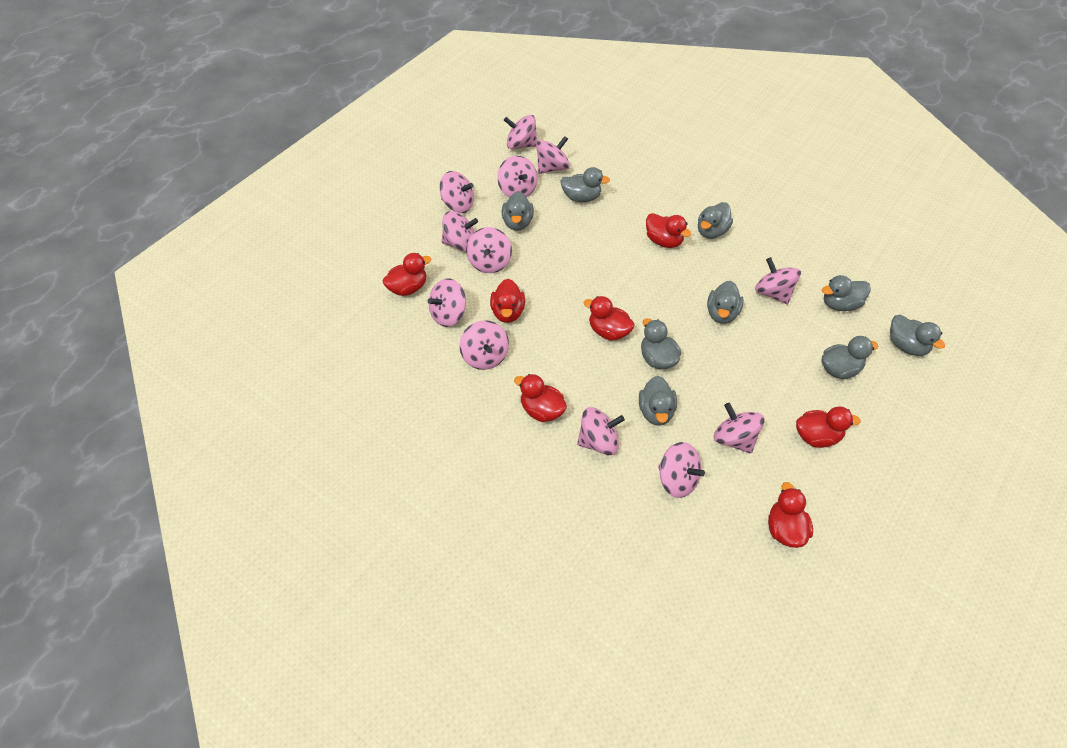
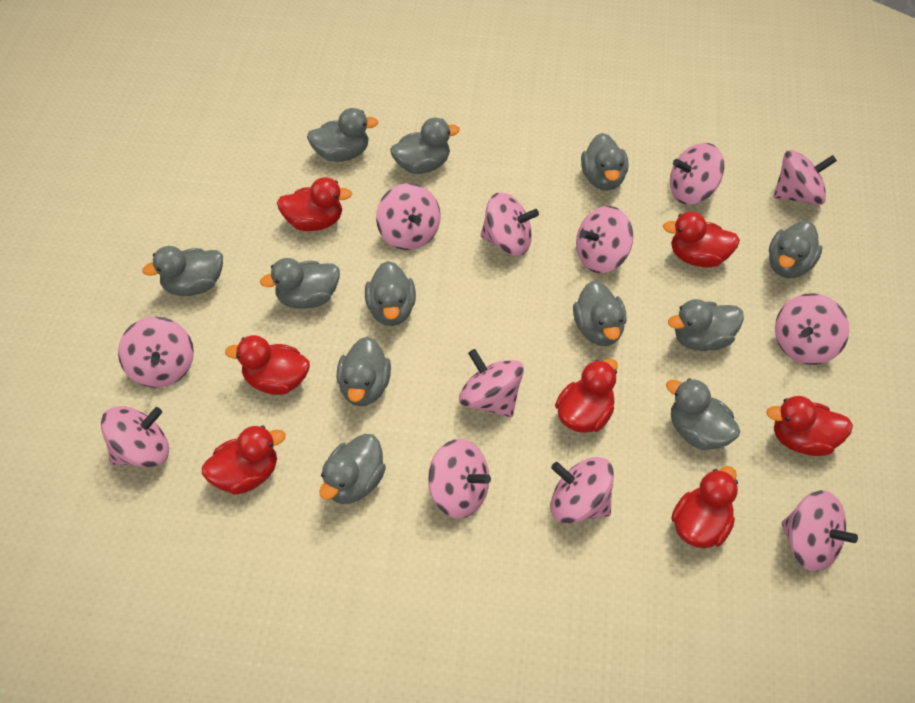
grey duck: 9 -> 12

